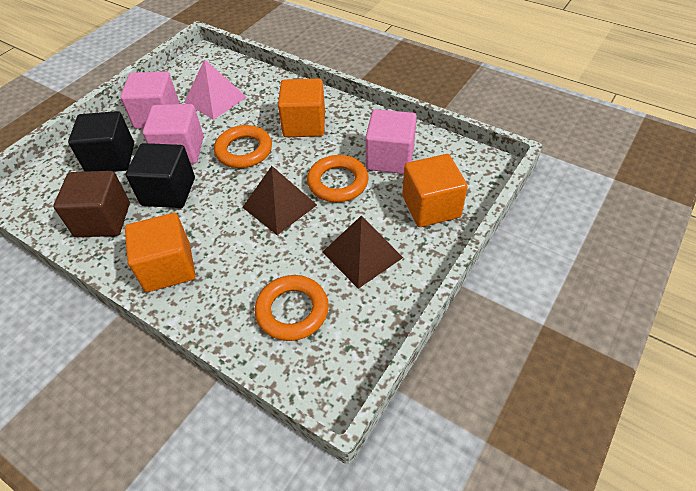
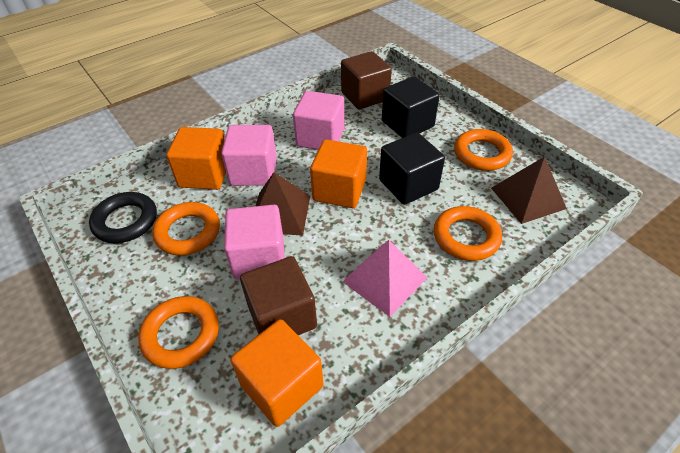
black ring: 0 -> 1
brown cube: 1 -> 2
orange ring: 3 -> 4

